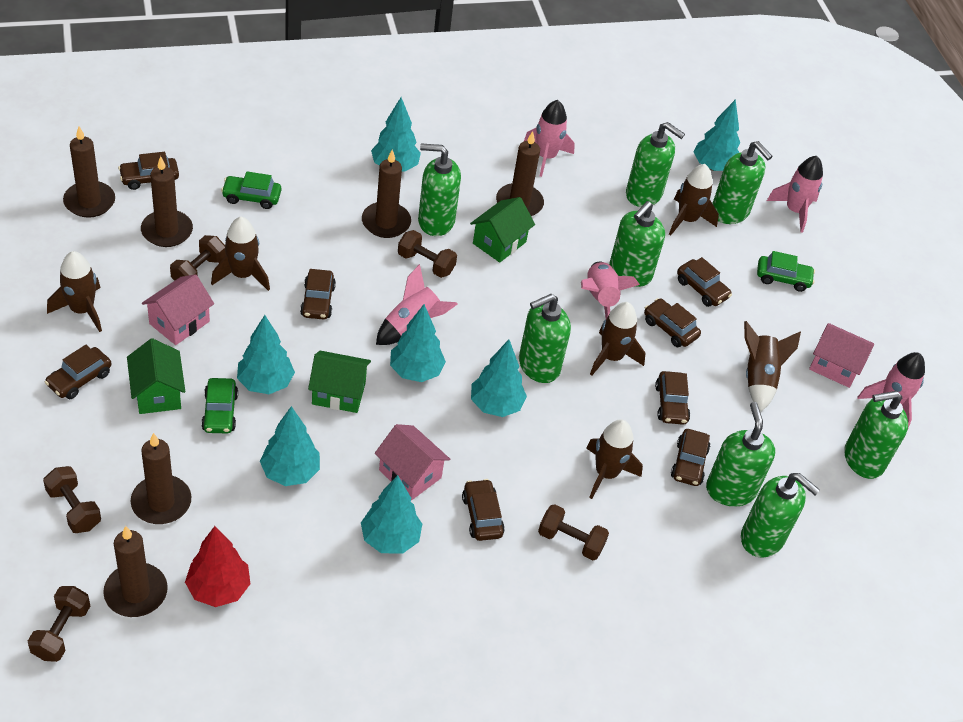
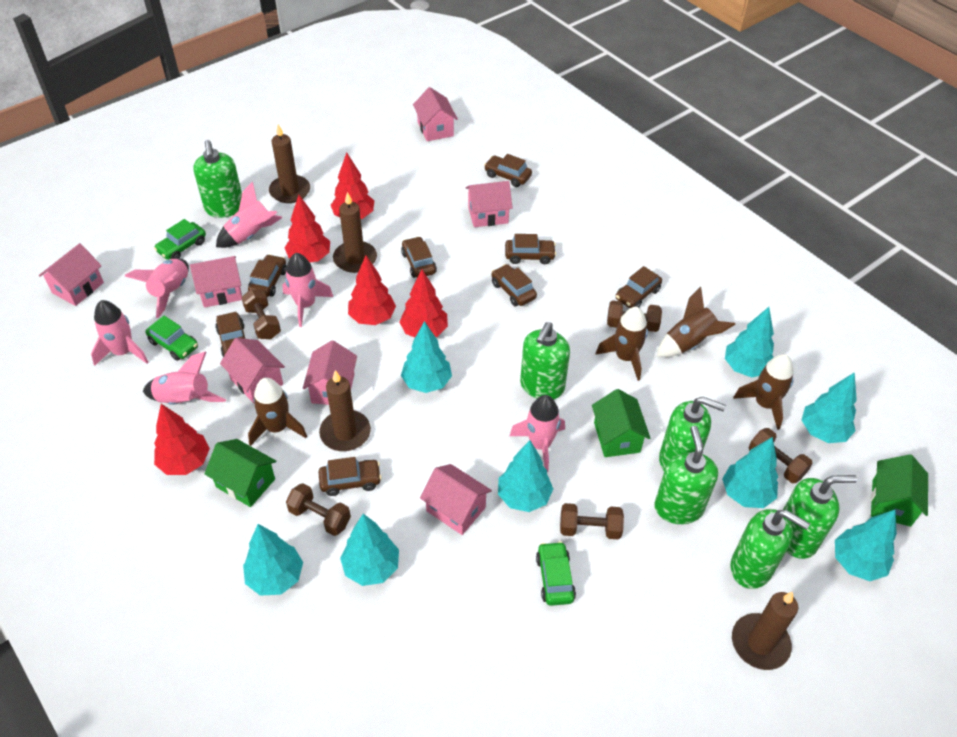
brown candle: 6 -> 4
brown rocket: 6 -> 4
green soap dispenser: 8 -> 6
pink house: 3 -> 7
pink rocket: 5 -> 6
red tree: 1 -> 5
turquoise tree: 7 -> 8

